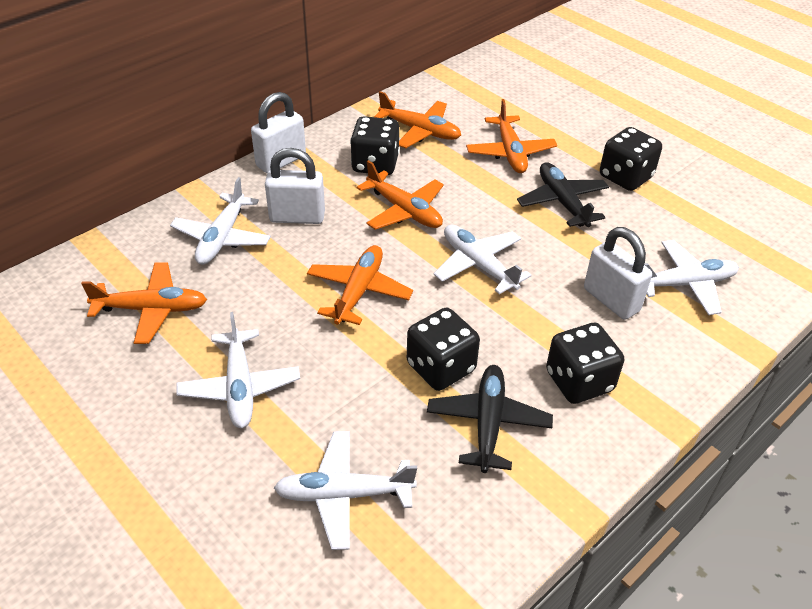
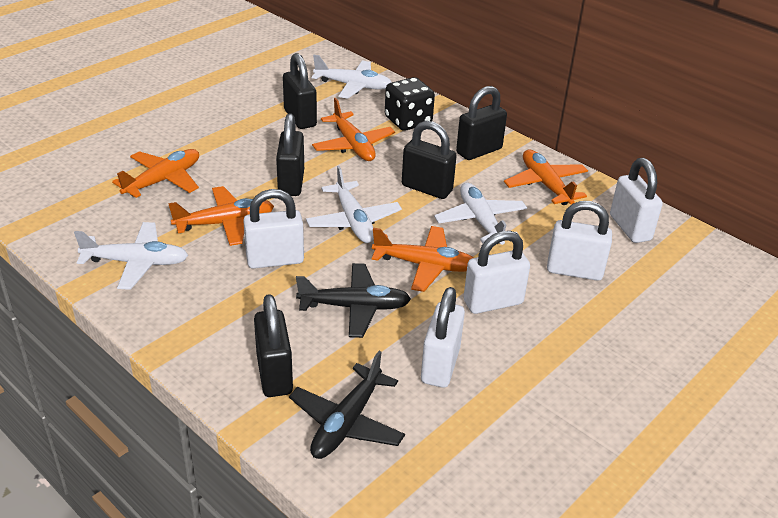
black dice: 4 -> 1
black padlock: 0 -> 5
white padlock: 3 -> 5
white plane: 5 -> 4

